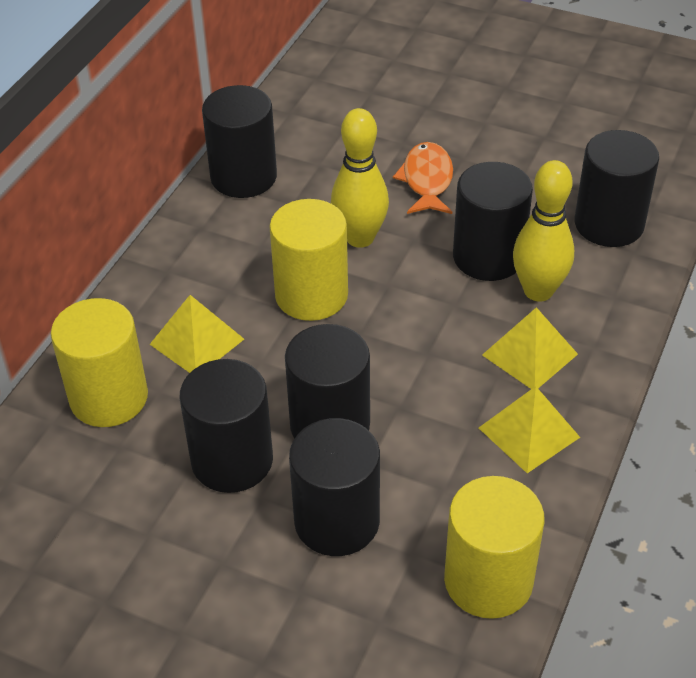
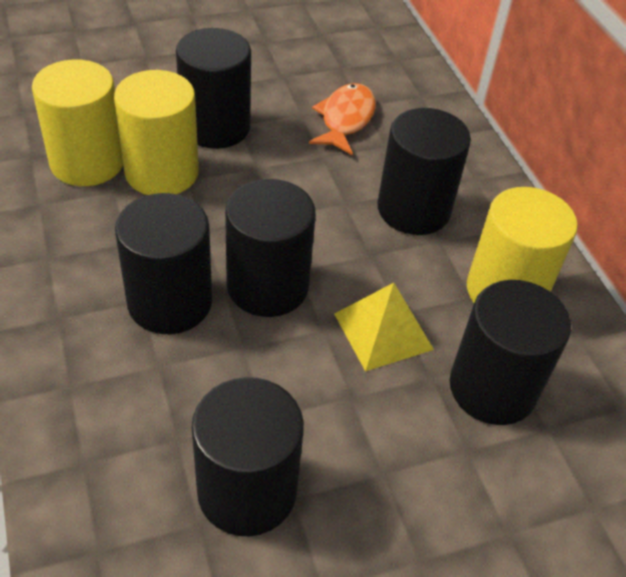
yellow bowling pin: 2 -> 0
yellow pyramid: 3 -> 1

